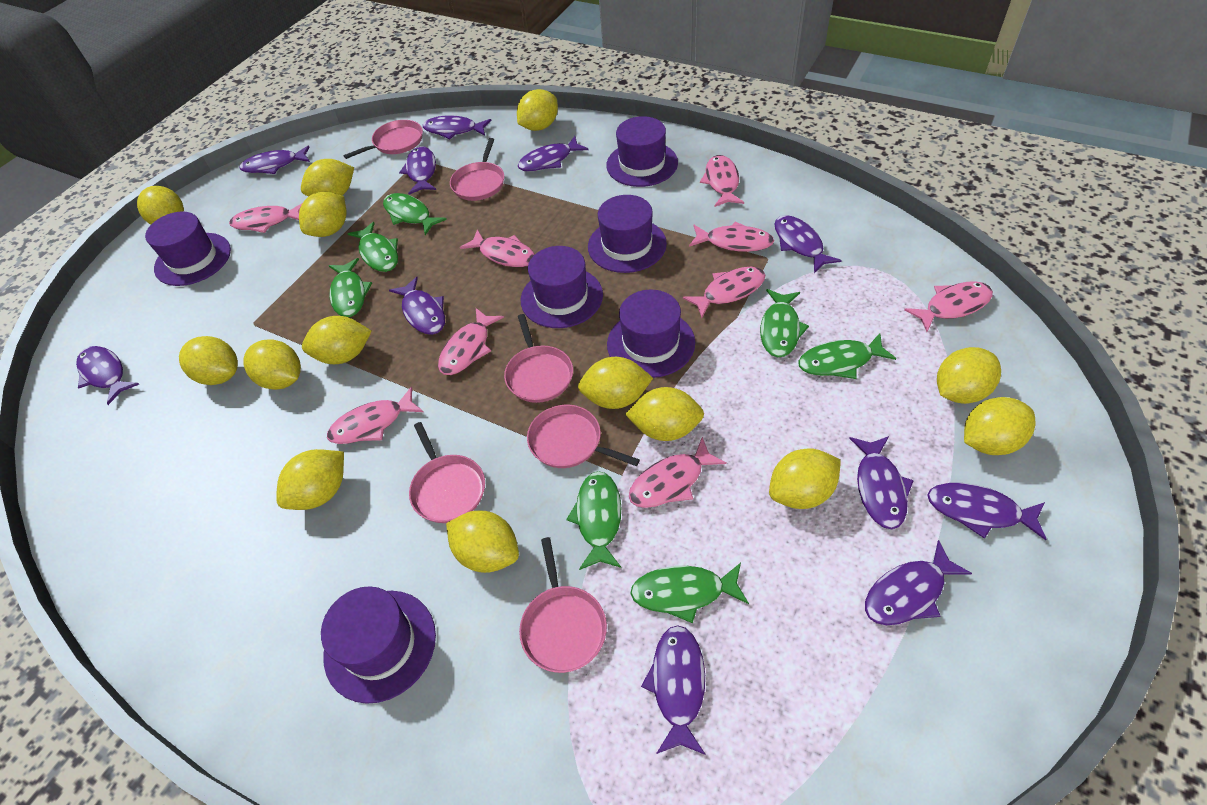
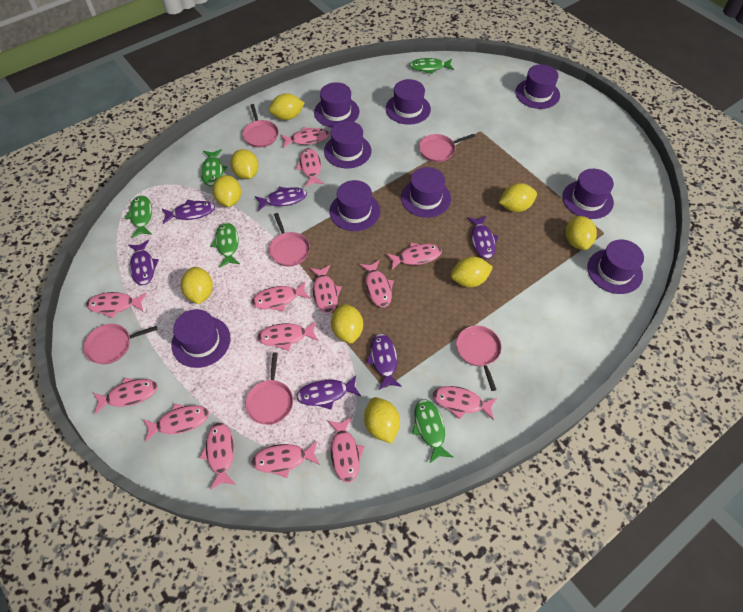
green fish: 7 -> 5
pink fish: 9 -> 14
purple fish: 11 -> 6
purple hat: 6 -> 9
yellow lemon: 14 -> 9

